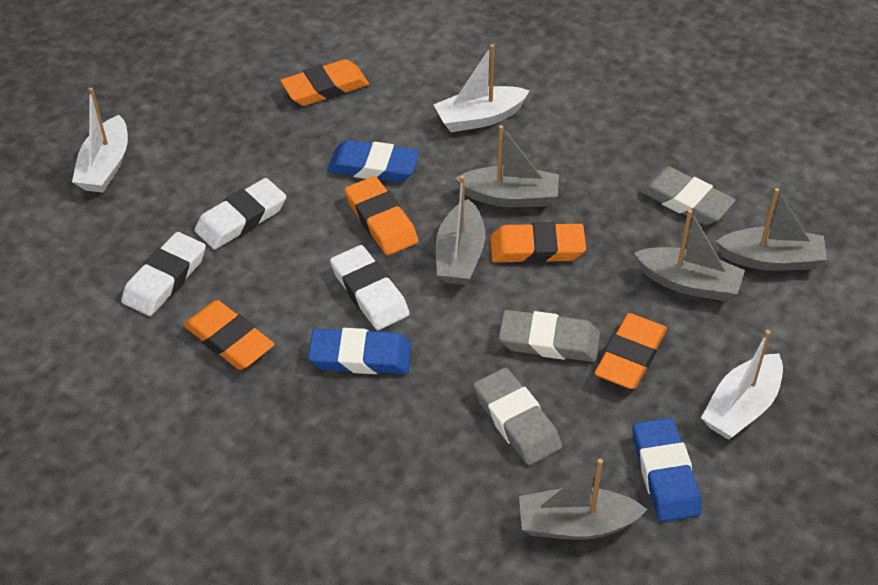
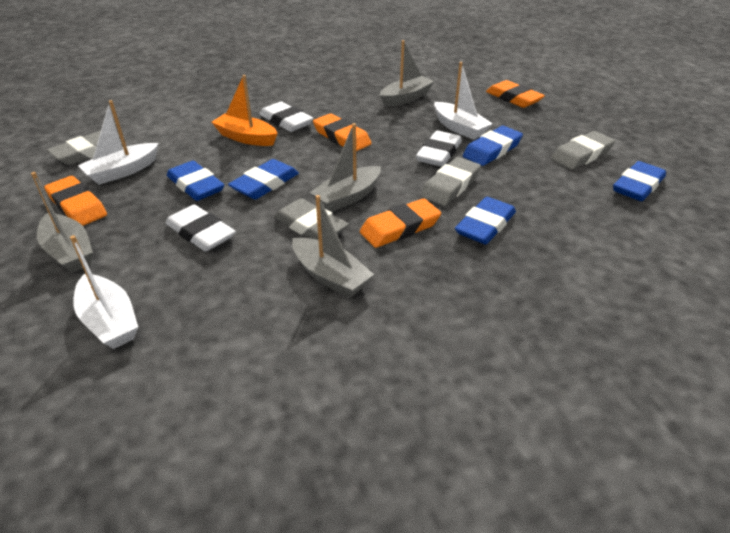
blue eraser: 3 -> 5
grey boat: 5 -> 4
grey eraser: 3 -> 4
orange boat: 0 -> 1
orange eraser: 5 -> 4

